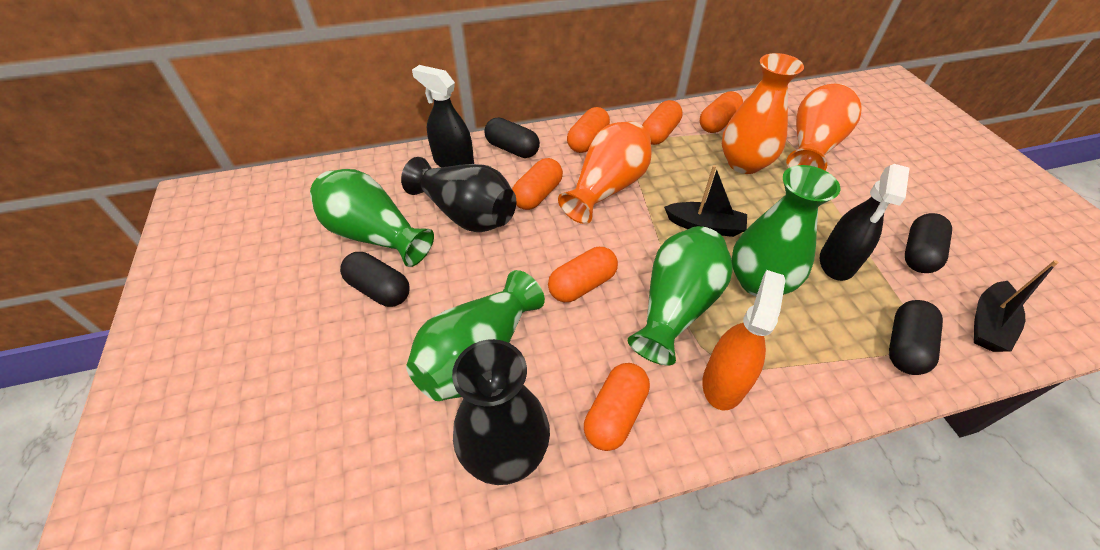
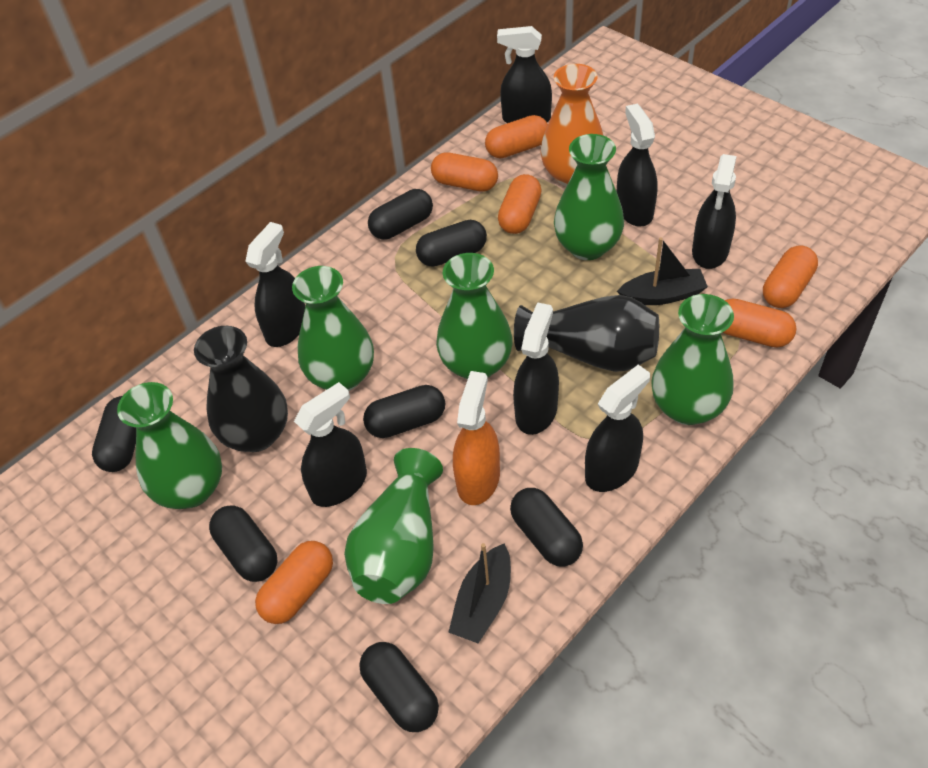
black capsule: 4 -> 7
black spray bottle: 2 -> 7
green vase: 4 -> 6
orange vase: 3 -> 1

